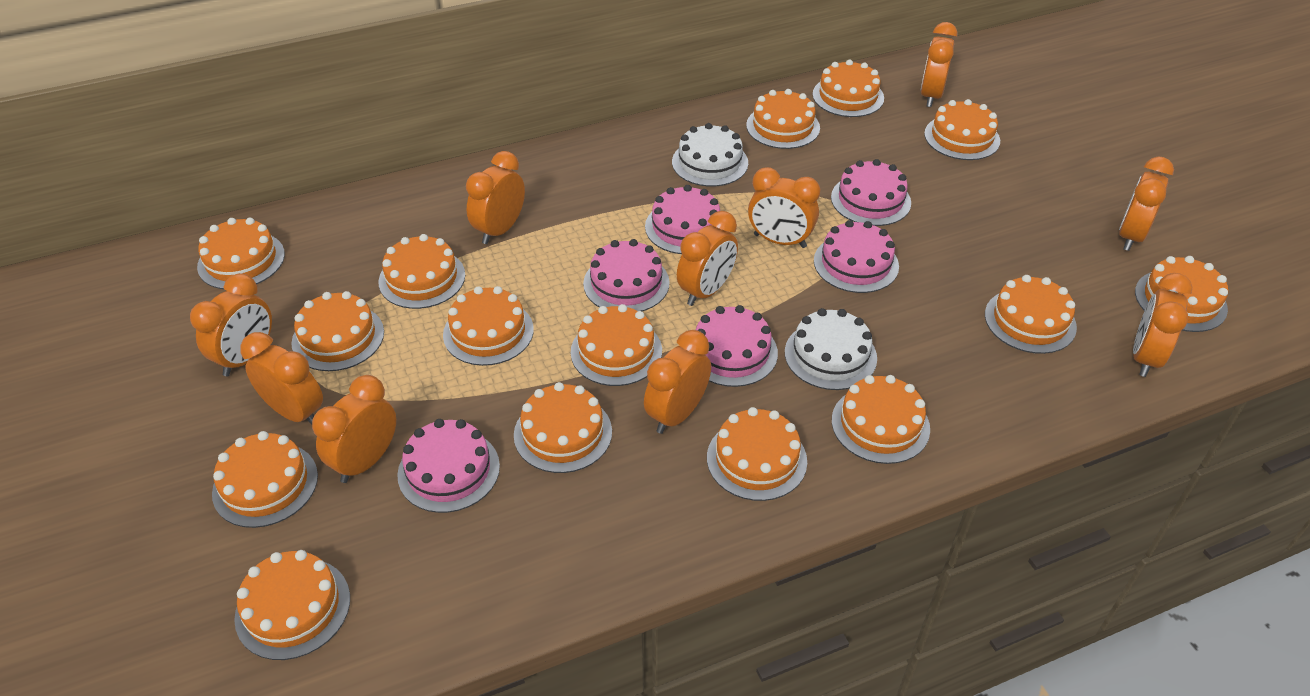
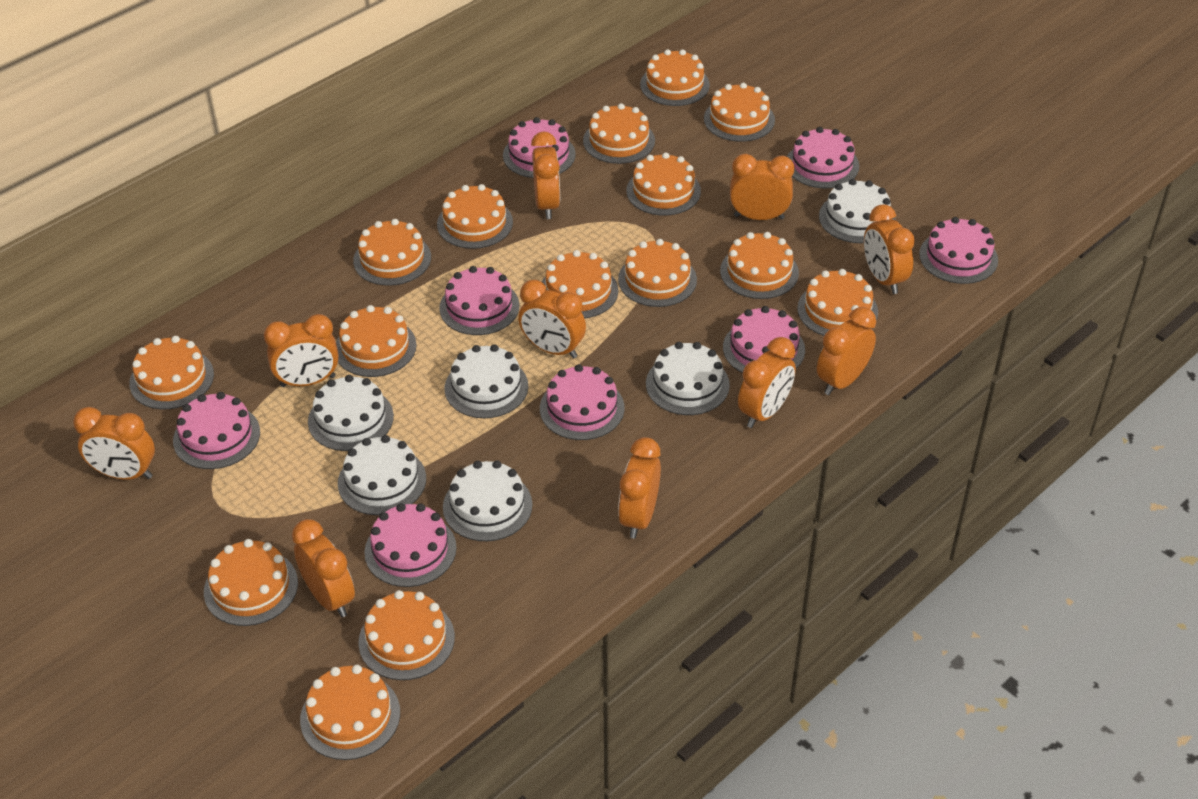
pink cake: 6 -> 8
white cake: 2 -> 6

